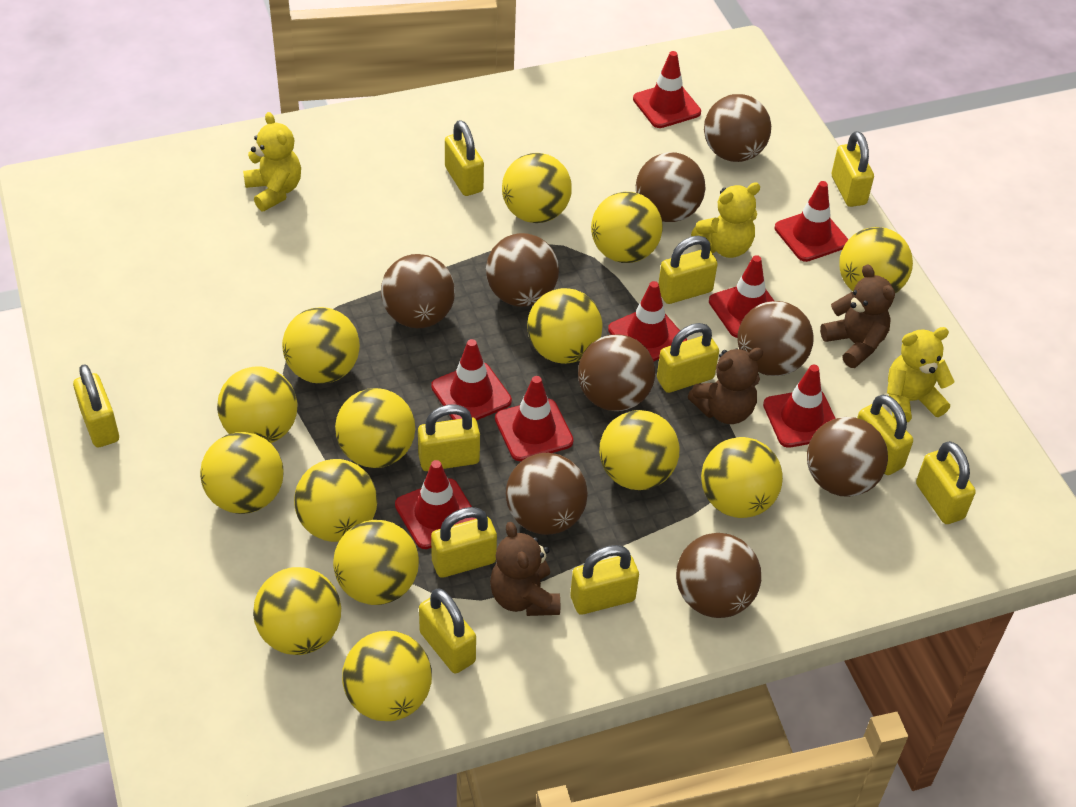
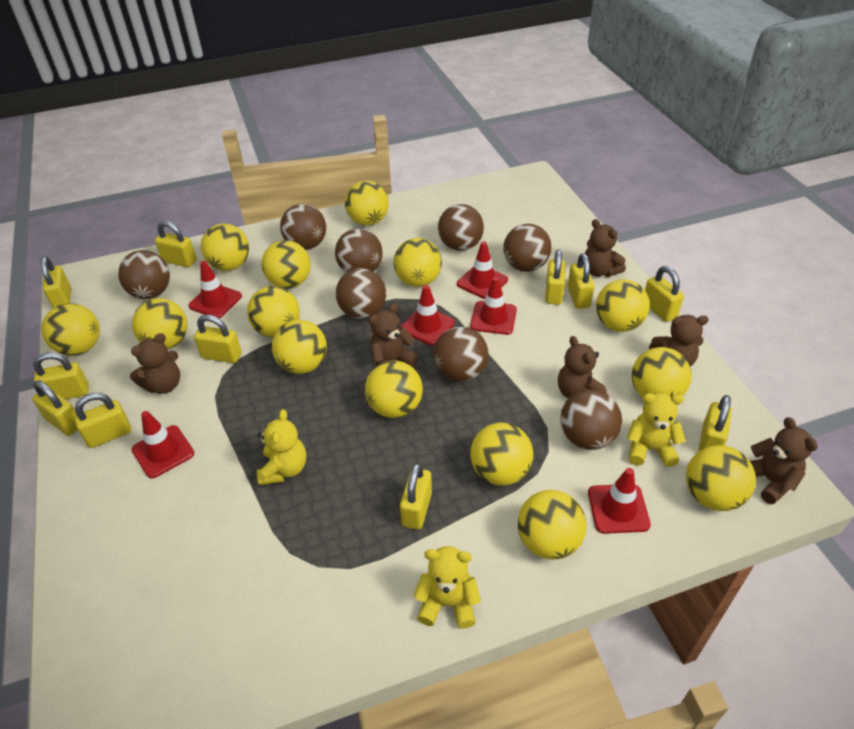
brown ball: 9 -> 8
brown teddy bear: 3 -> 6
red traffic cone: 8 -> 6

